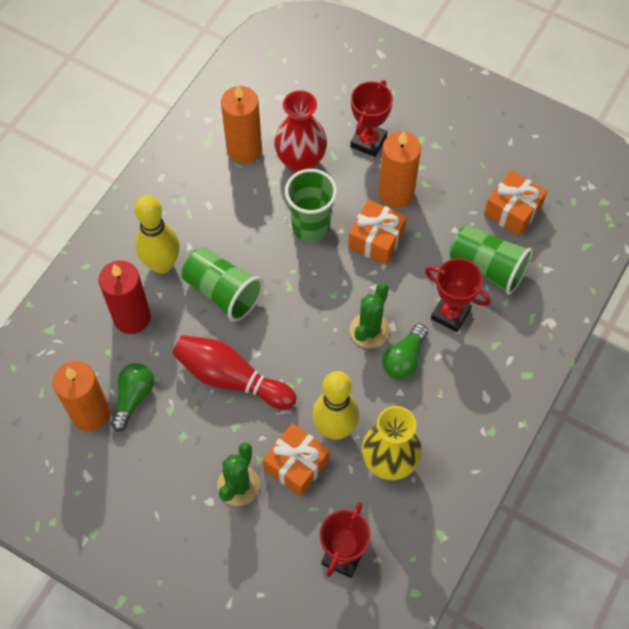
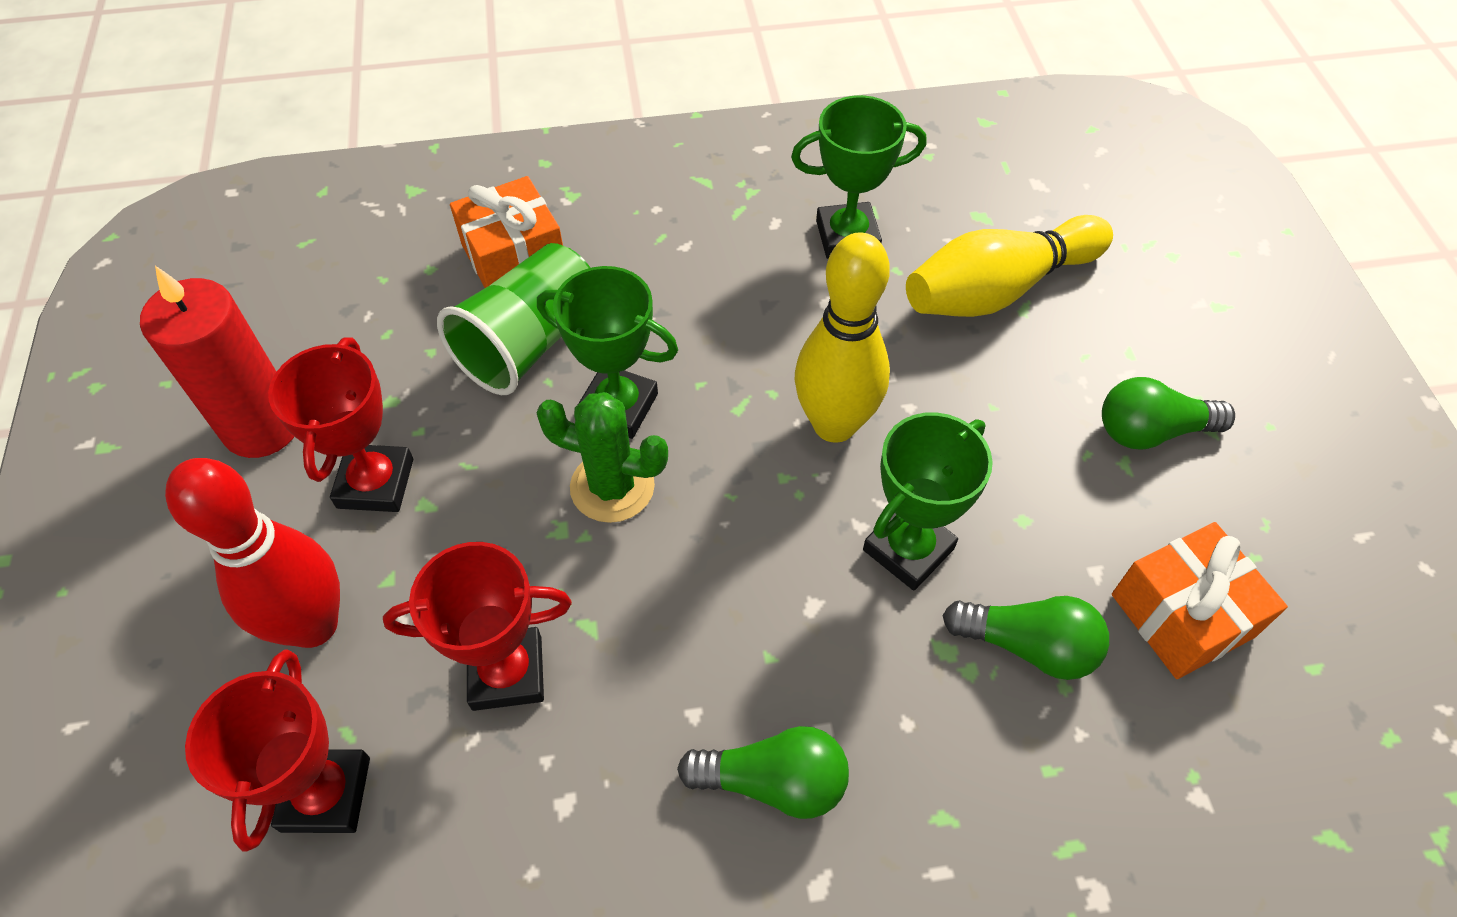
green cactus: 2 -> 1
green cup: 3 -> 1
green light bulb: 2 -> 3
green trophy: 0 -> 3
orange candle: 3 -> 0
orange gift: 3 -> 2
red vase: 1 -> 0
yellow vase: 1 -> 0

